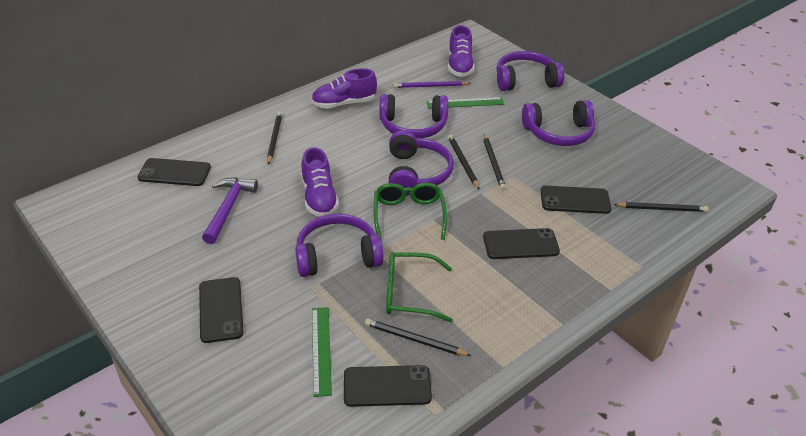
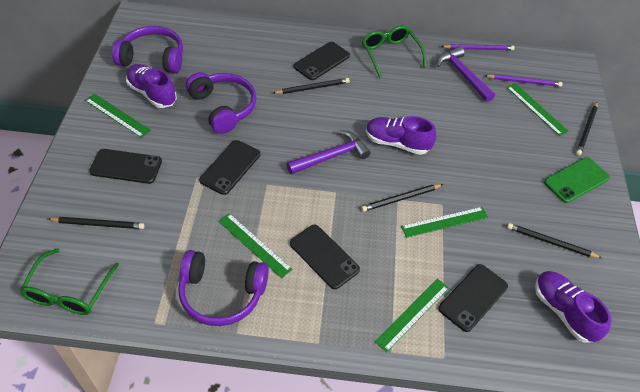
green phone: 0 -> 1
green ruler: 2 -> 5
purple hammer: 1 -> 2
purple headphones: 5 -> 3
purple pencil: 1 -> 2

